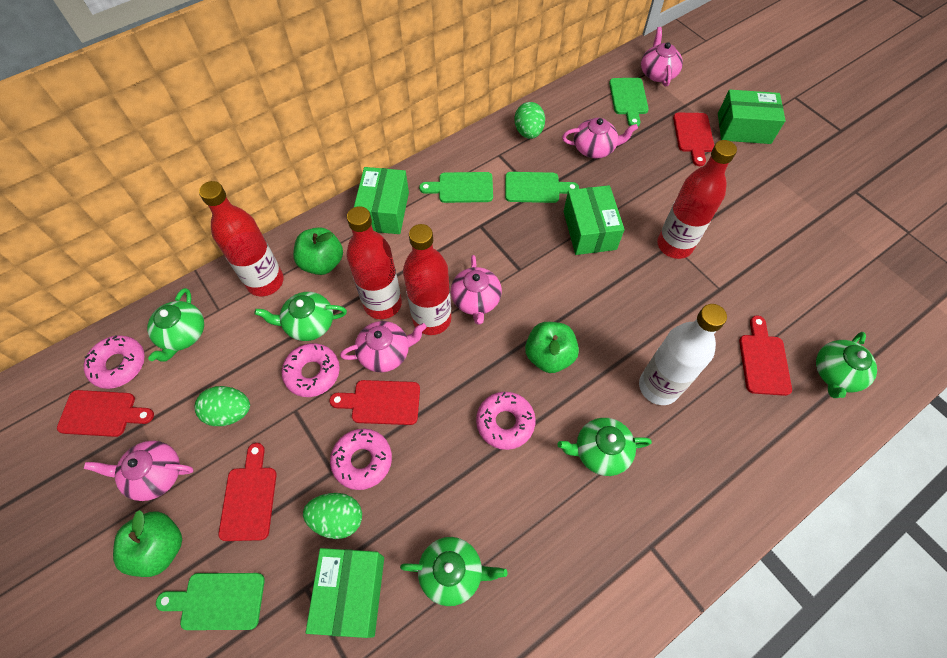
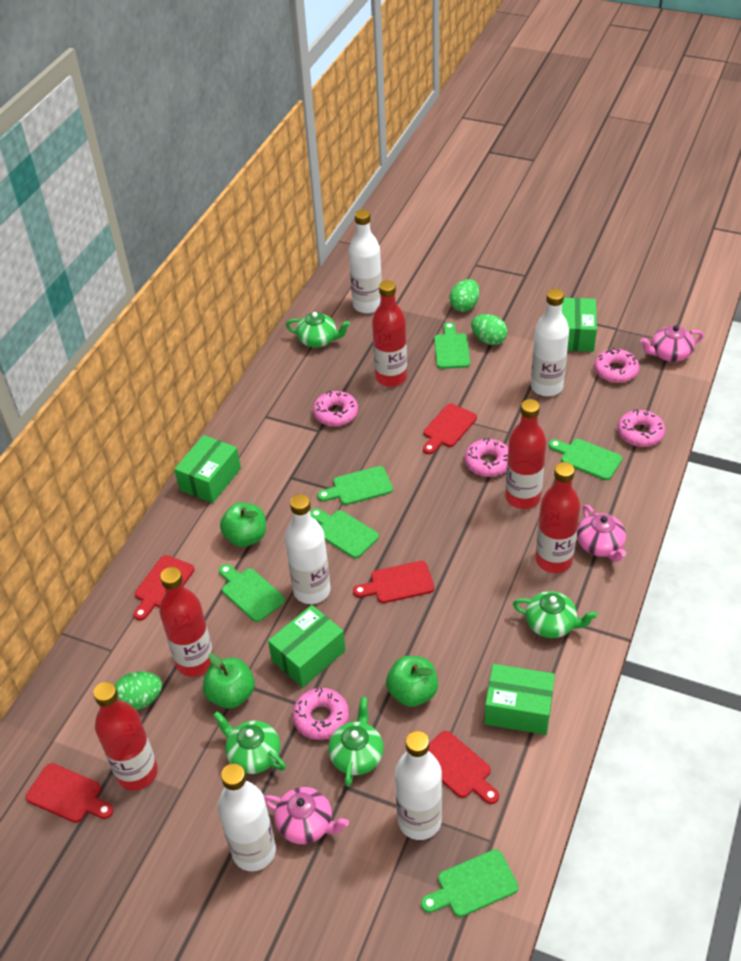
green cutting board: 4 -> 6
green teapot: 5 -> 4
pink donut: 4 -> 5
pink teapot: 5 -> 3
red bottle: 4 -> 5
white bottle: 1 -> 5

